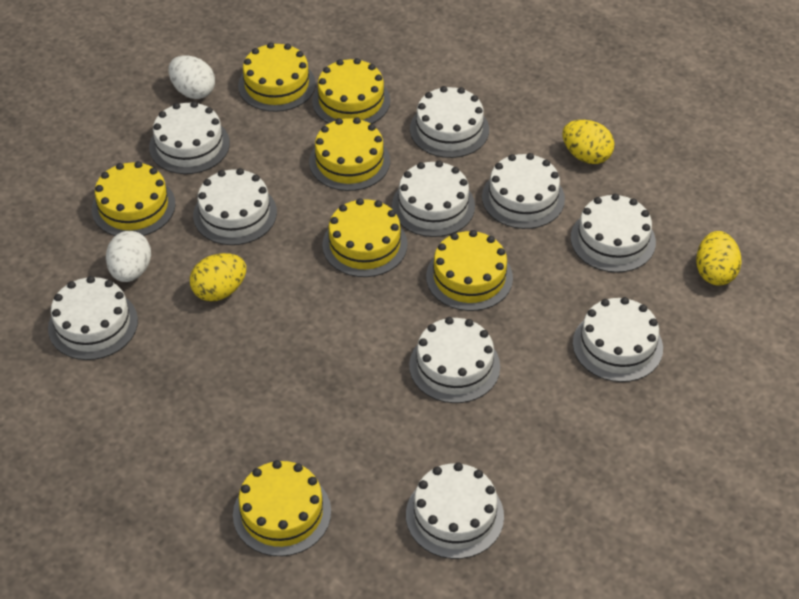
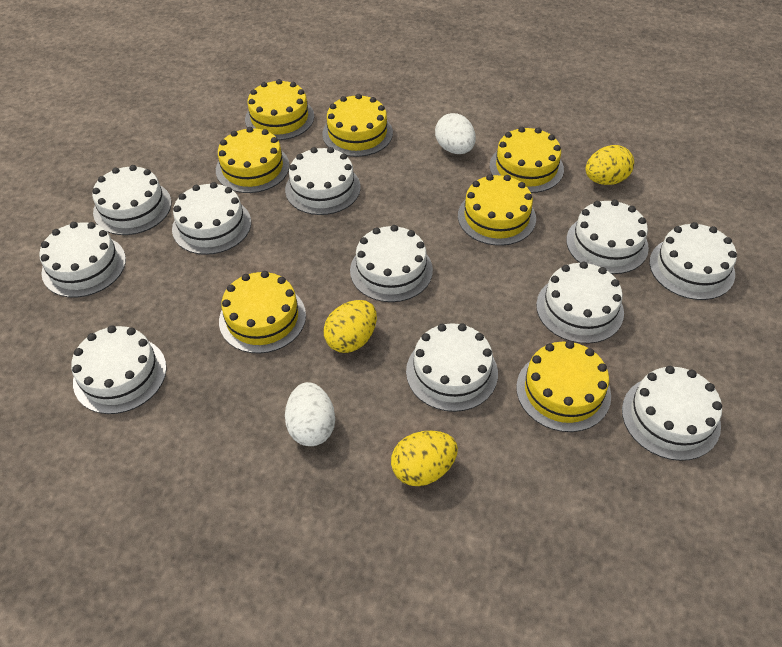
white cake: 10 -> 11

